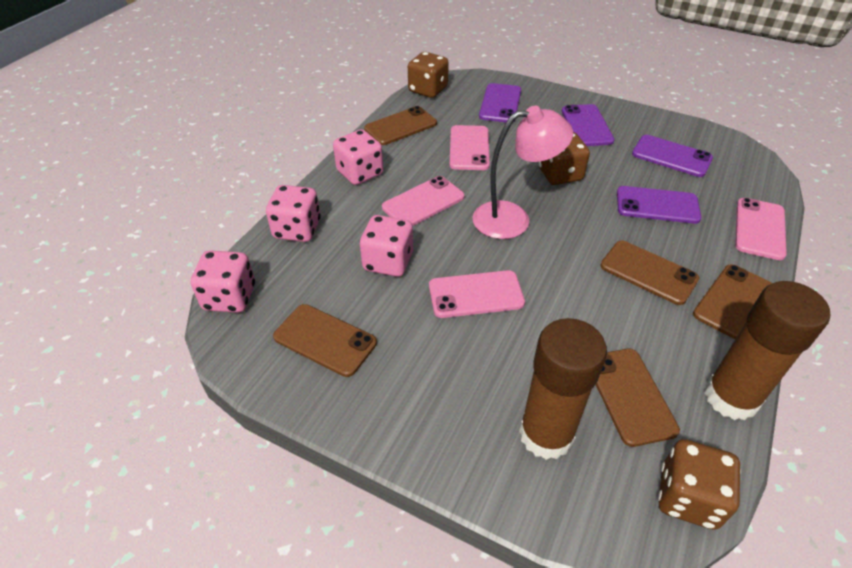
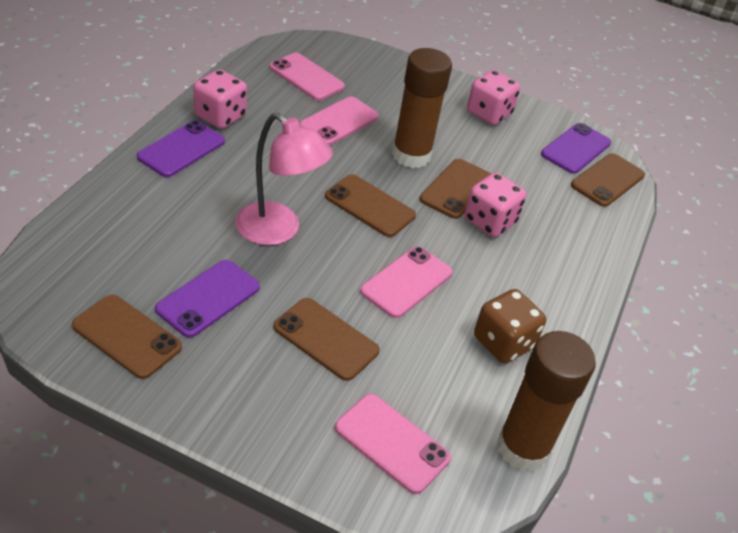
brown dice: 3 -> 1
pink dice: 4 -> 3
purple phone: 4 -> 3

